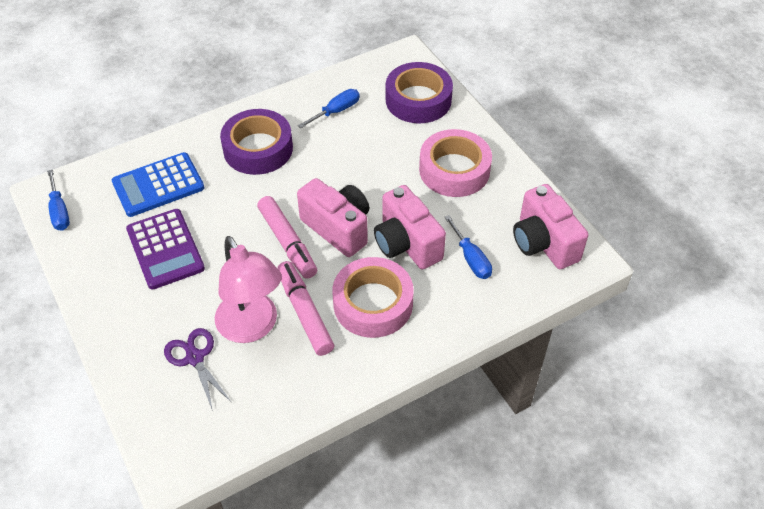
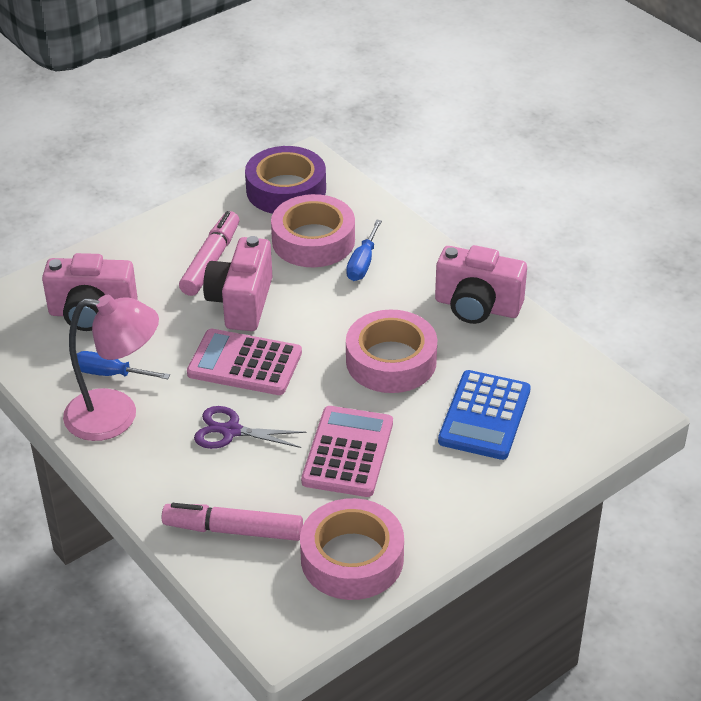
blue screwdriver: 3 -> 2
pink calculator: 0 -> 2
pink tape: 2 -> 3
purple calculator: 1 -> 0
purple tape: 2 -> 1

